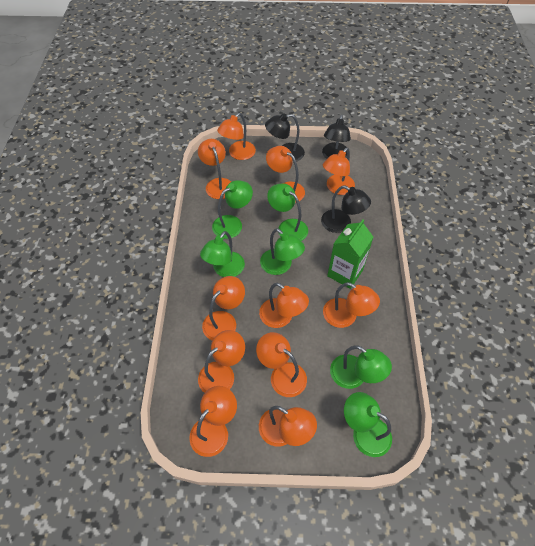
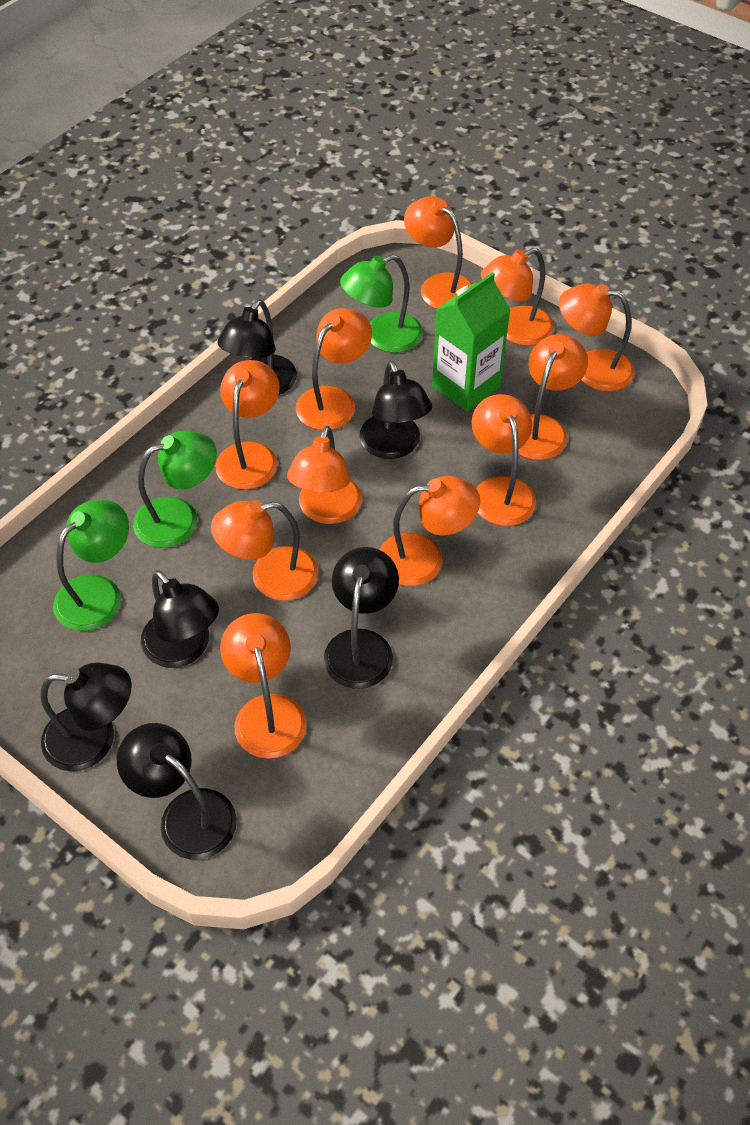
black lamp: 3 -> 6
green lamp: 6 -> 3

